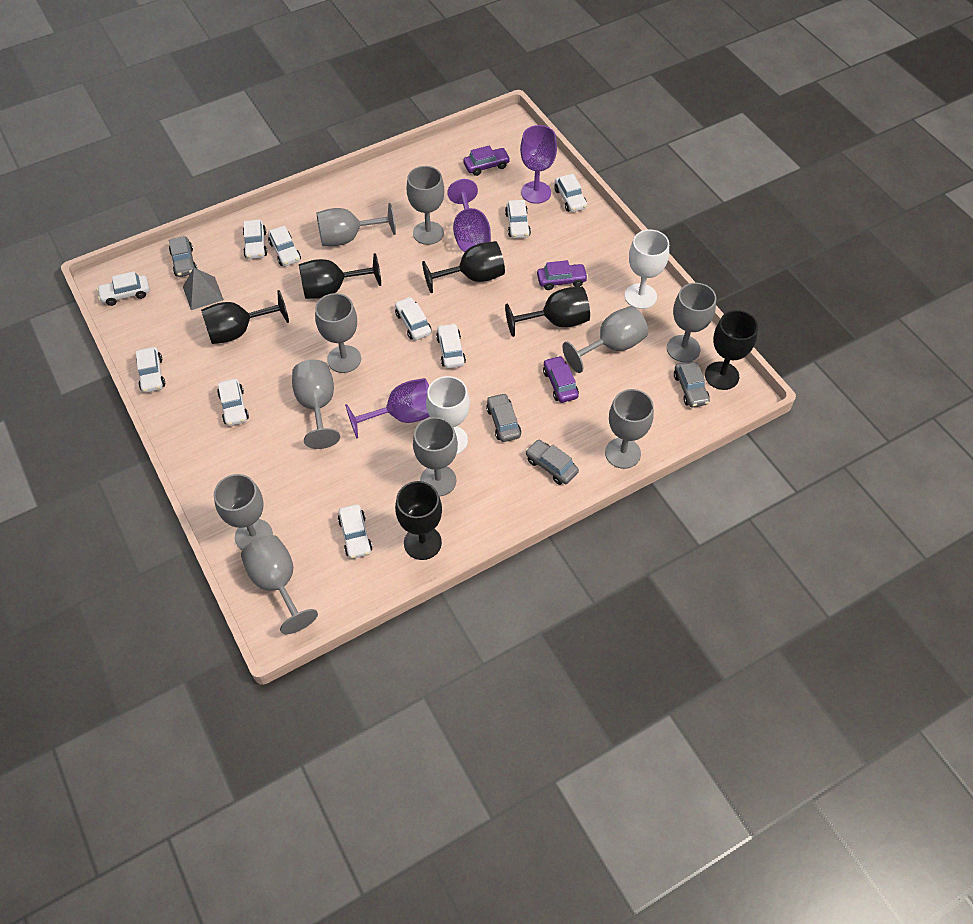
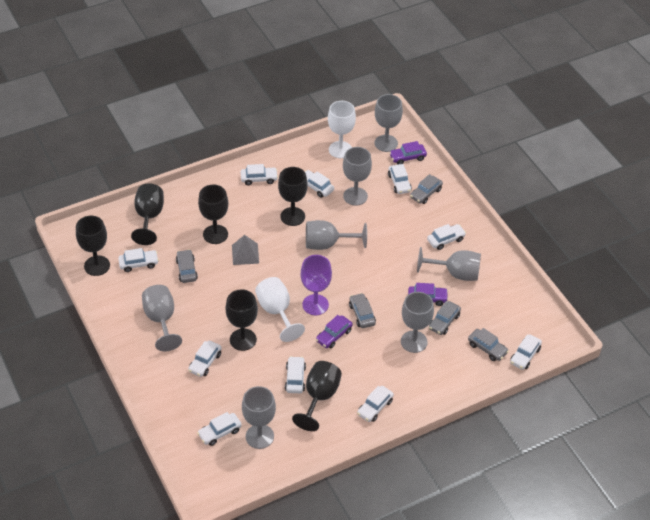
grey car: 4 -> 5
grey goblet: 10 -> 7
purple goblet: 3 -> 1

